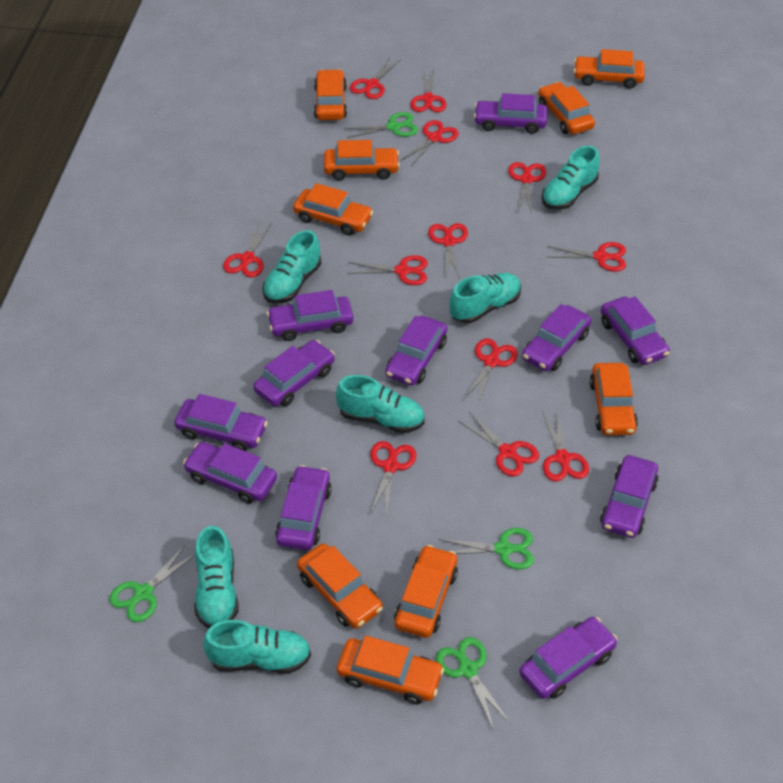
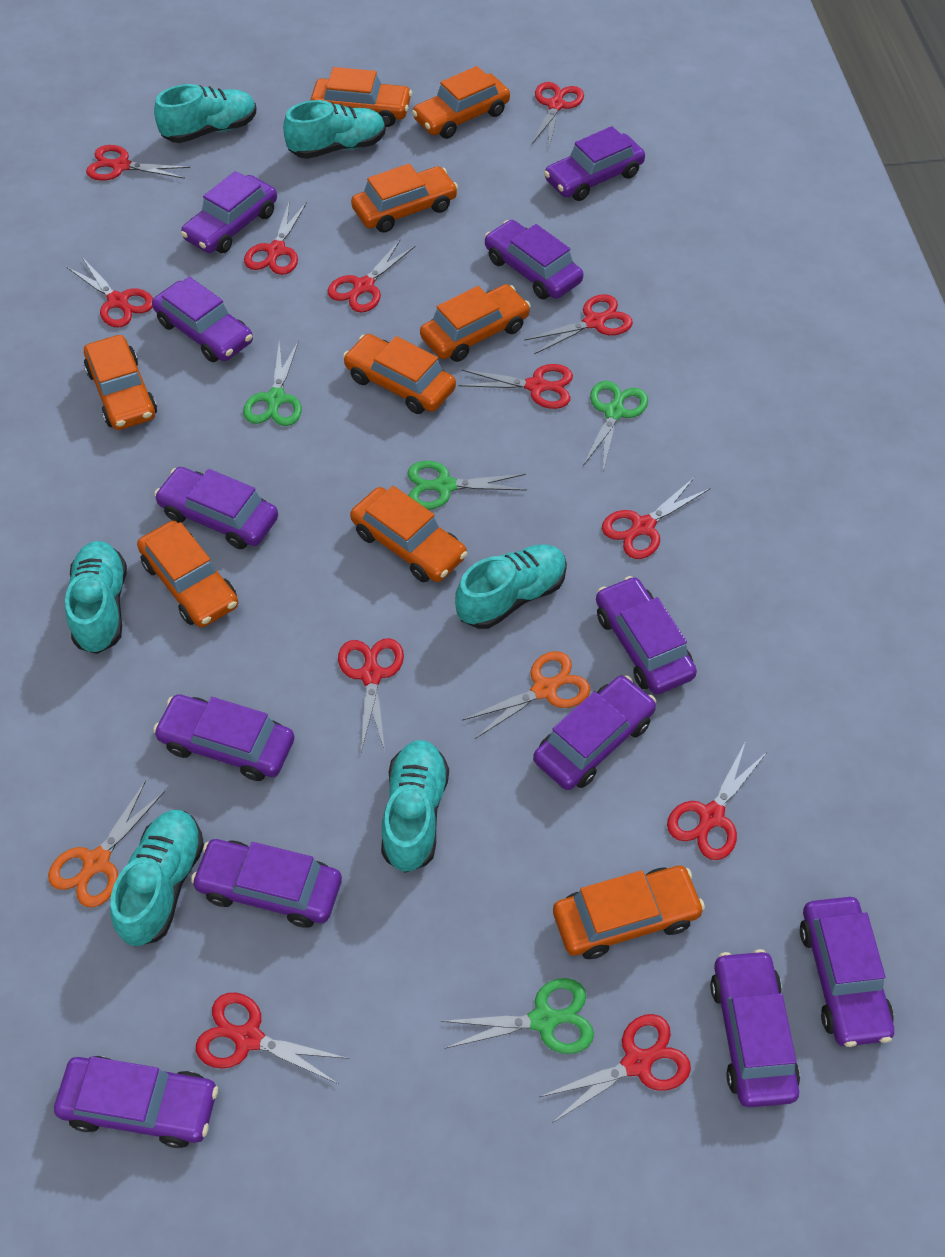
orange scissors: 0 -> 2
purple car: 11 -> 12

